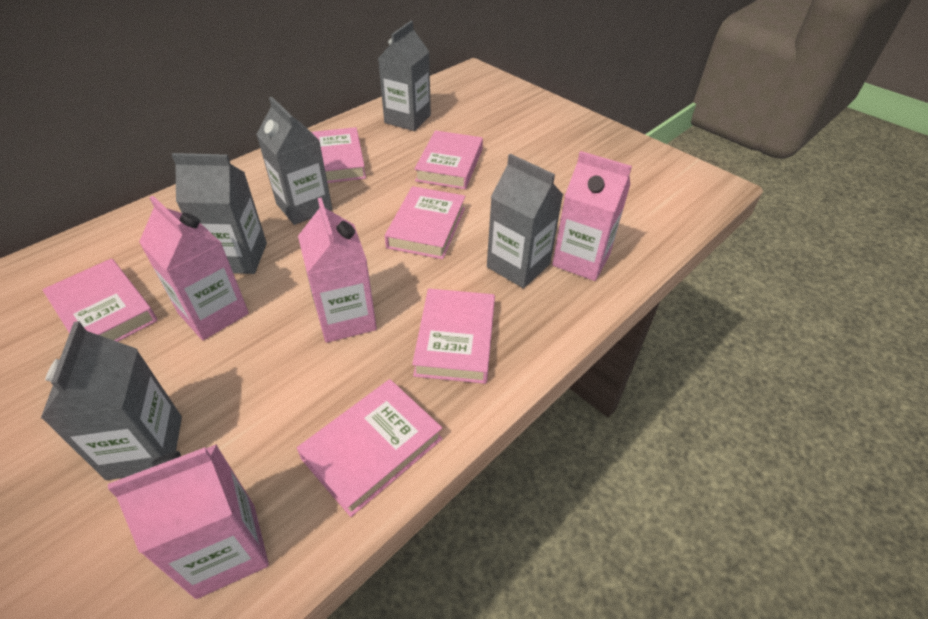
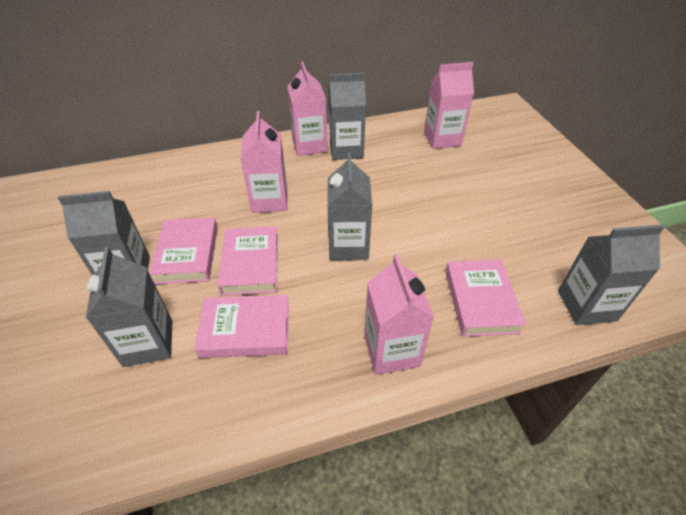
pink book: 6 -> 4

